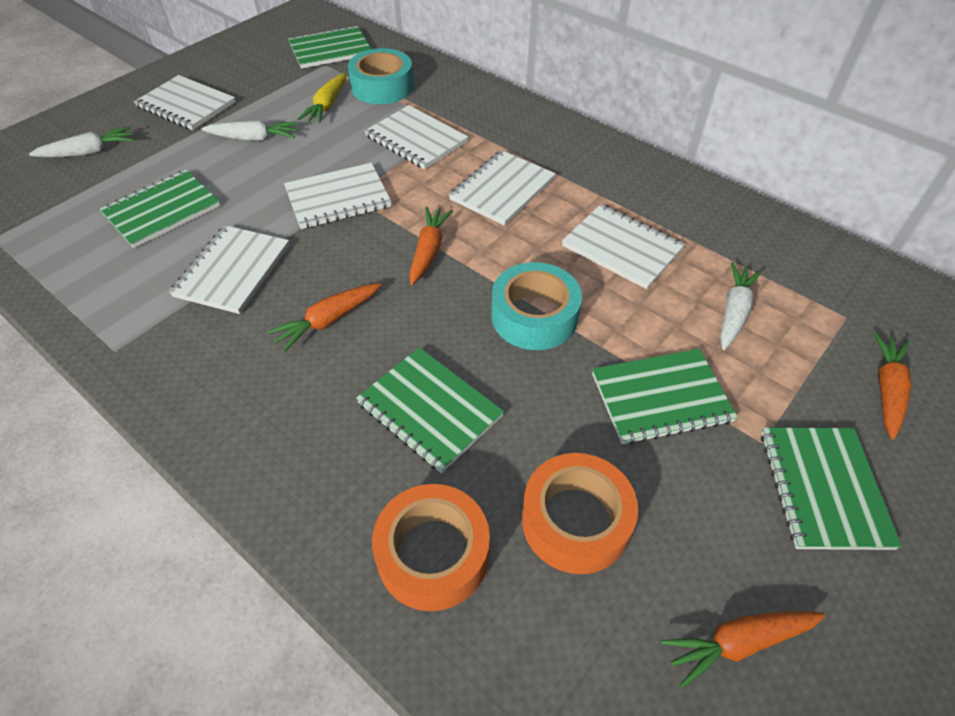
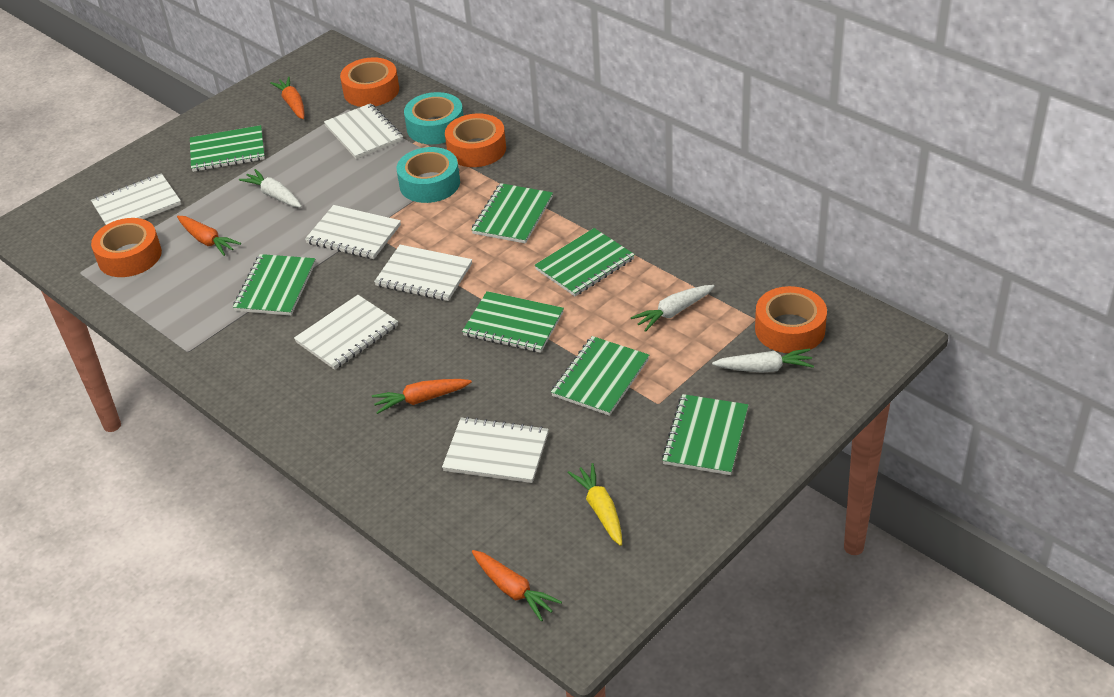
green notebook: 5 -> 7
orange tape: 2 -> 4

